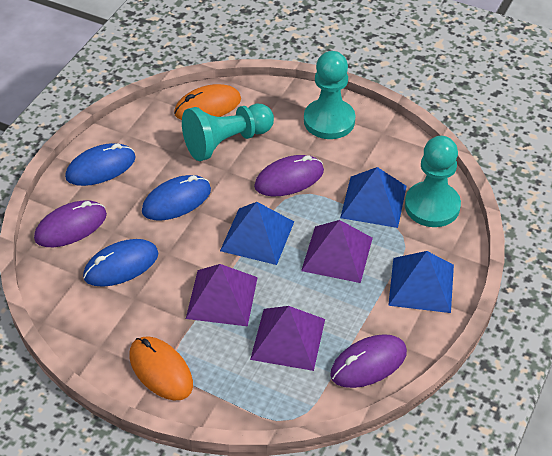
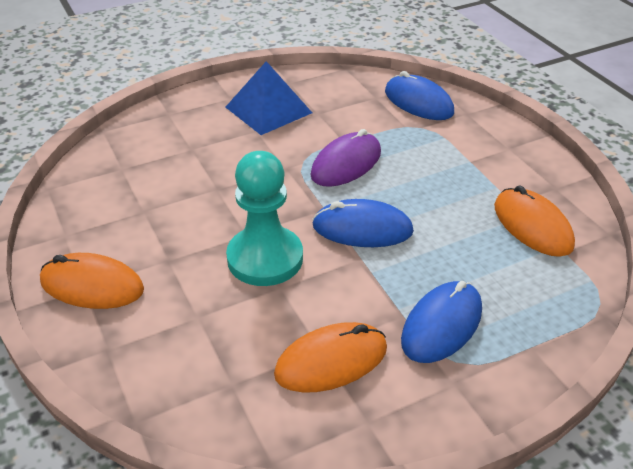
blue pyramid: 3 -> 1
orange mouse: 2 -> 3
purple mouse: 3 -> 1
purple pyramid: 3 -> 0
turquoise pawn: 3 -> 1

